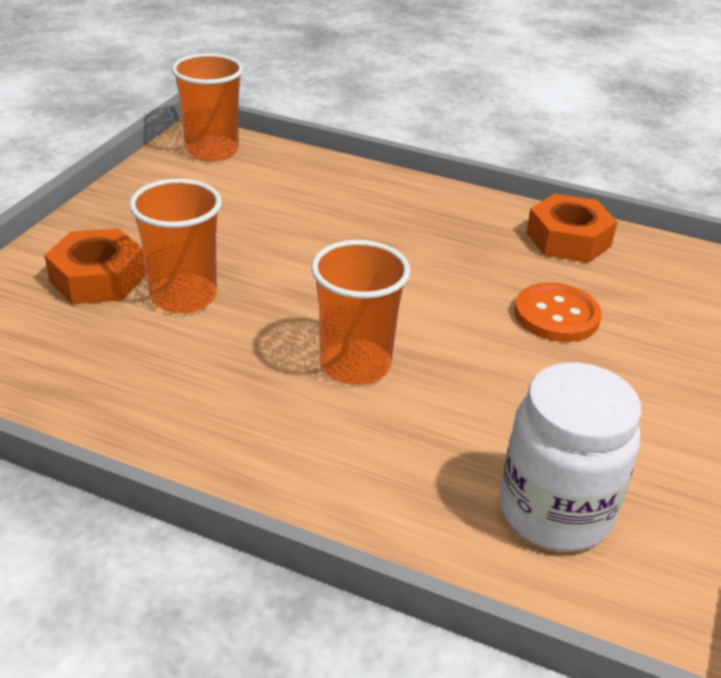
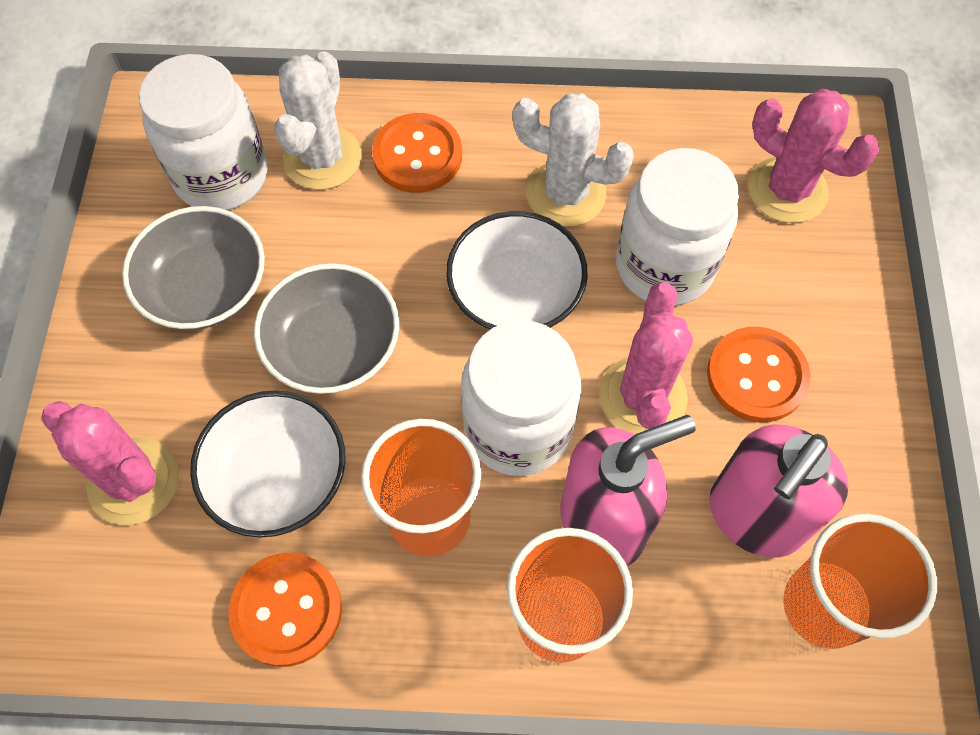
grey bowl: 0 -> 2
orange button: 1 -> 3
orange nut: 2 -> 0
pink cactus: 0 -> 3
pink soap dispenser: 0 -> 2
white bowl: 0 -> 2
white cactus: 0 -> 2
white jar: 1 -> 3

